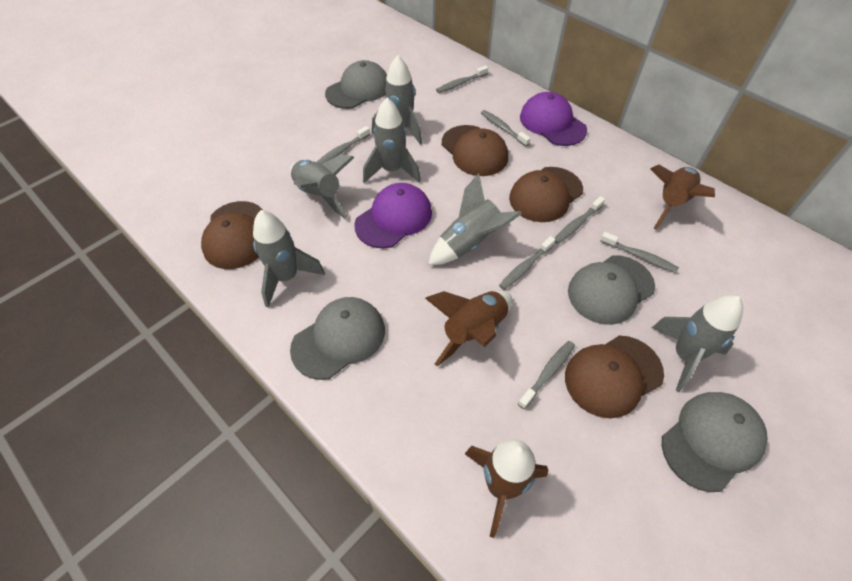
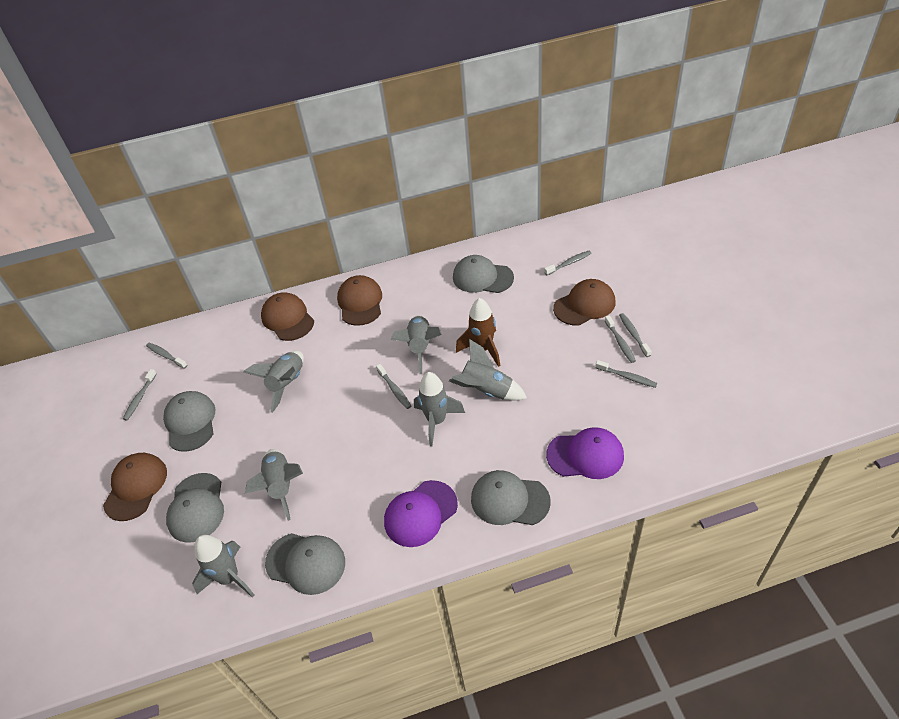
brown rocket: 3 -> 1
grey cap: 4 -> 5

